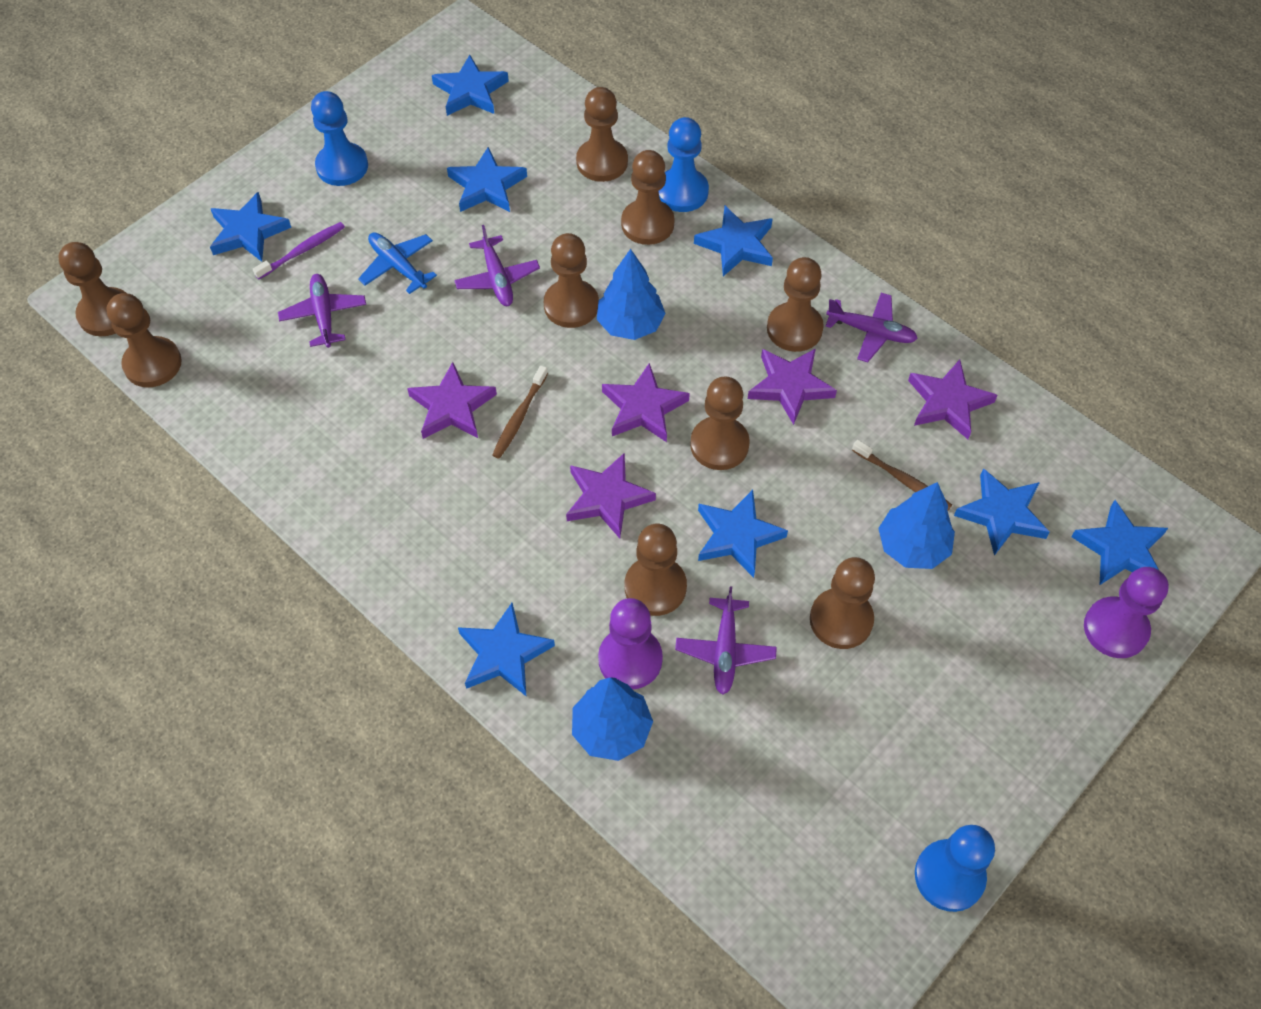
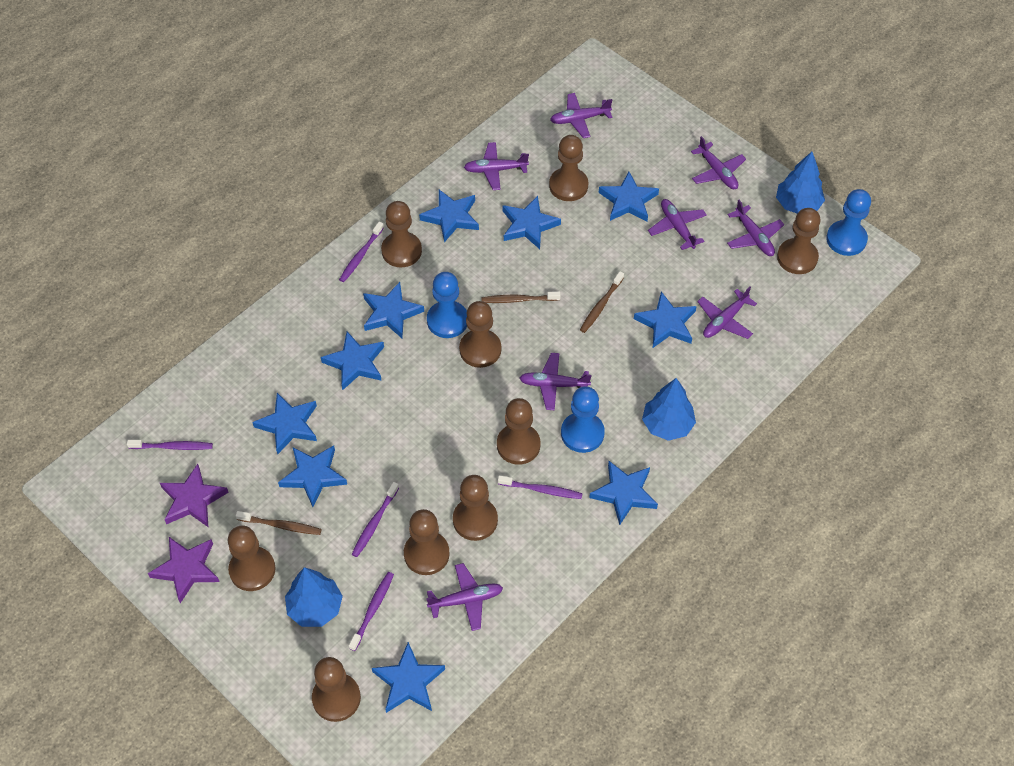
blue plane: 1 -> 0
blue star: 8 -> 10
brown toothbrush: 2 -> 3
purple pawn: 2 -> 0
purple plane: 4 -> 8
purple star: 5 -> 2
purple toothbrush: 1 -> 5

